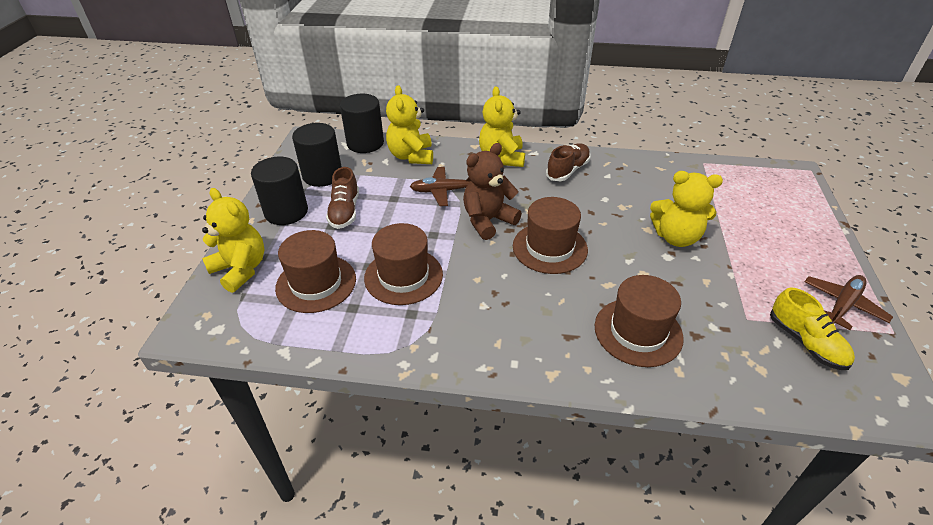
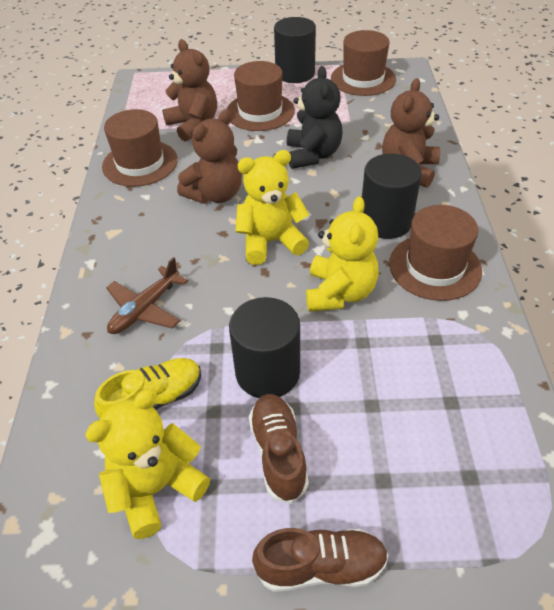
black teddy bear: 0 -> 1
brown plane: 2 -> 1
brown teddy bear: 1 -> 3
yellow teddy bear: 4 -> 3

